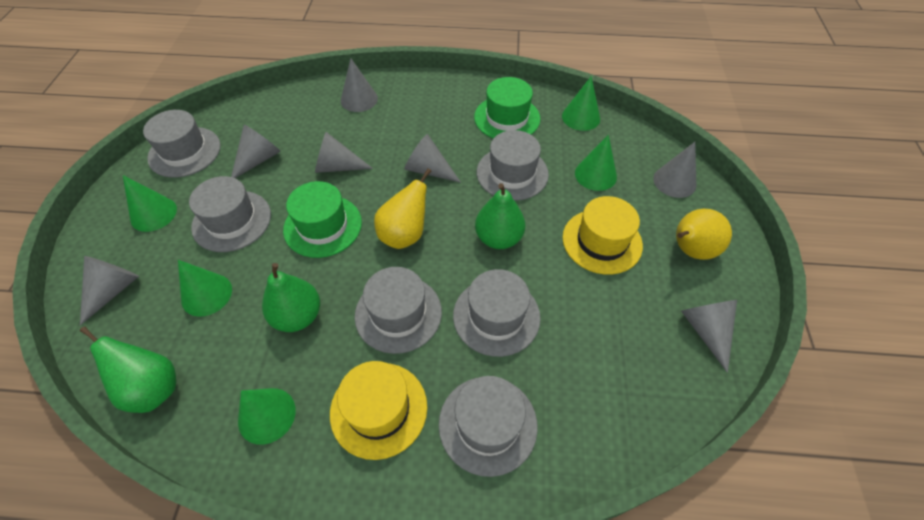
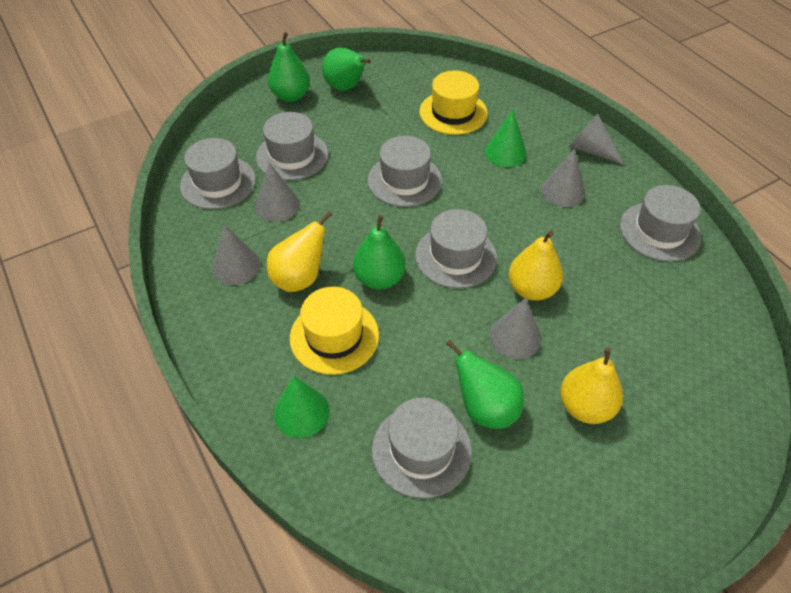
green cone: 5 -> 2
green hat: 2 -> 0
green pear: 3 -> 4
grey cone: 7 -> 5
yellow pear: 2 -> 3

